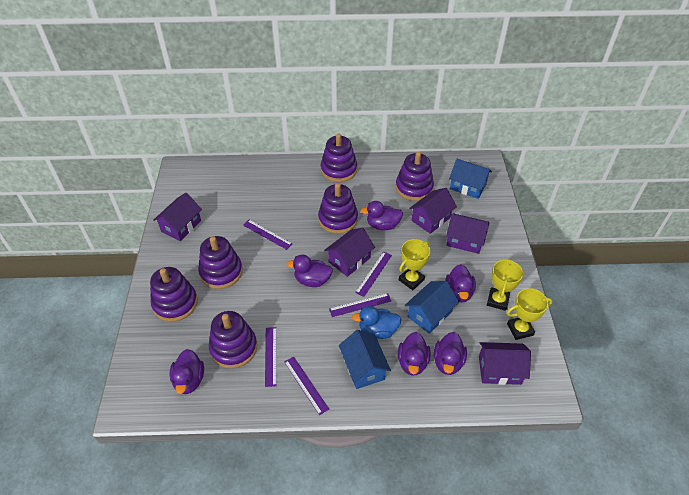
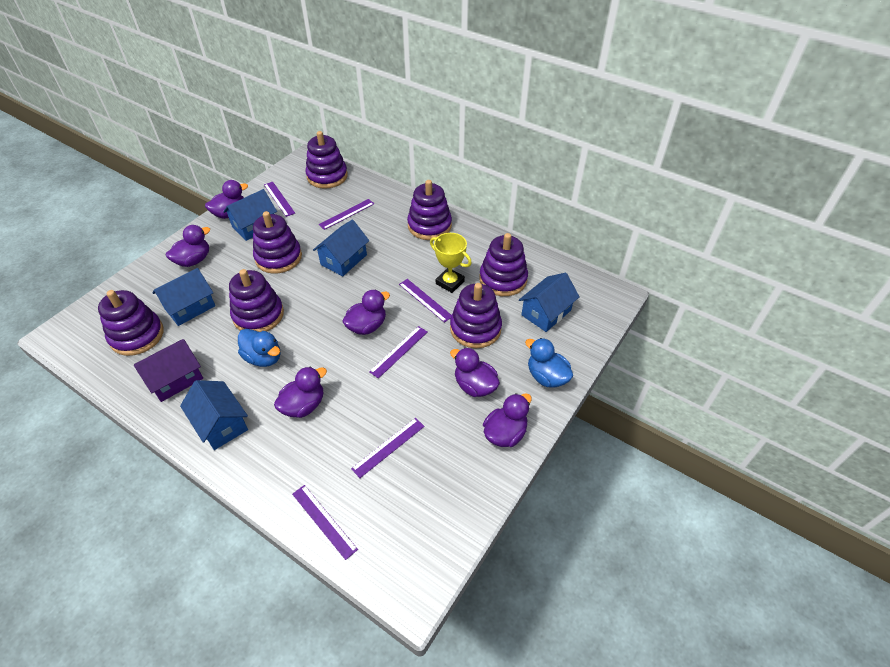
blue duck: 1 -> 2
blue house: 3 -> 5
purple house: 5 -> 1
purple ruler: 5 -> 6
purple stacking toy: 6 -> 7
yellow trophy: 3 -> 1

